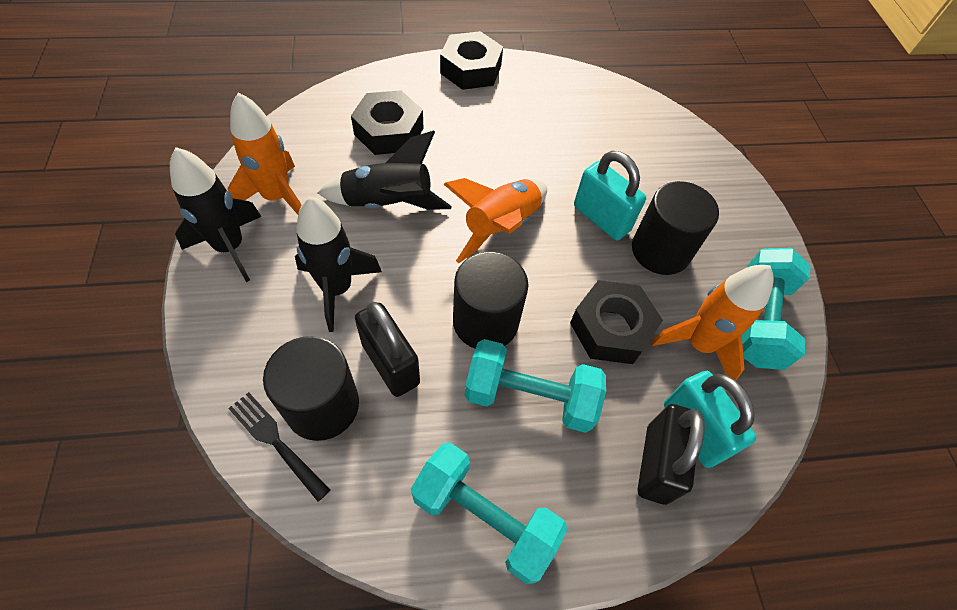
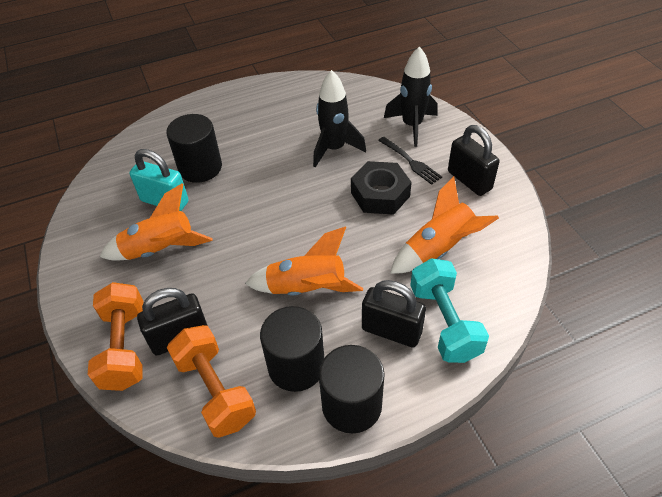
black nut: 3 -> 1
black padlock: 2 -> 3
black rocket: 3 -> 2
orange dumbbell: 0 -> 2
turquoise dumbbell: 3 -> 1
turquoise padlock: 2 -> 1

